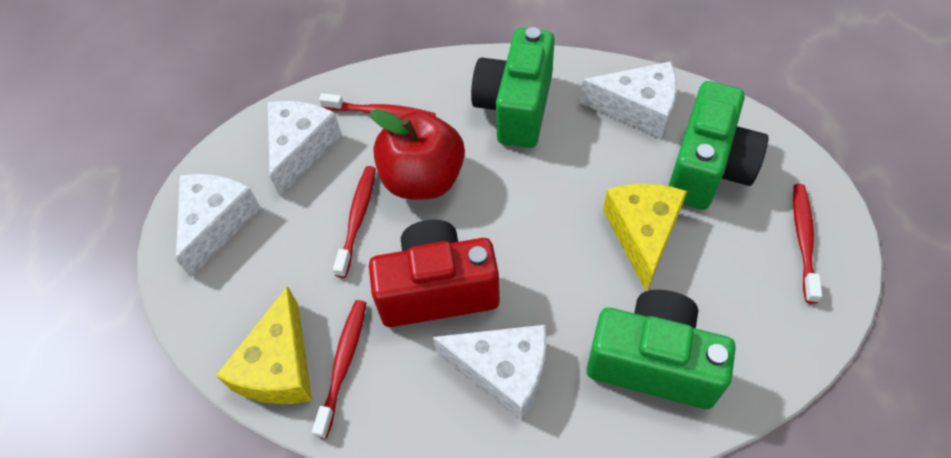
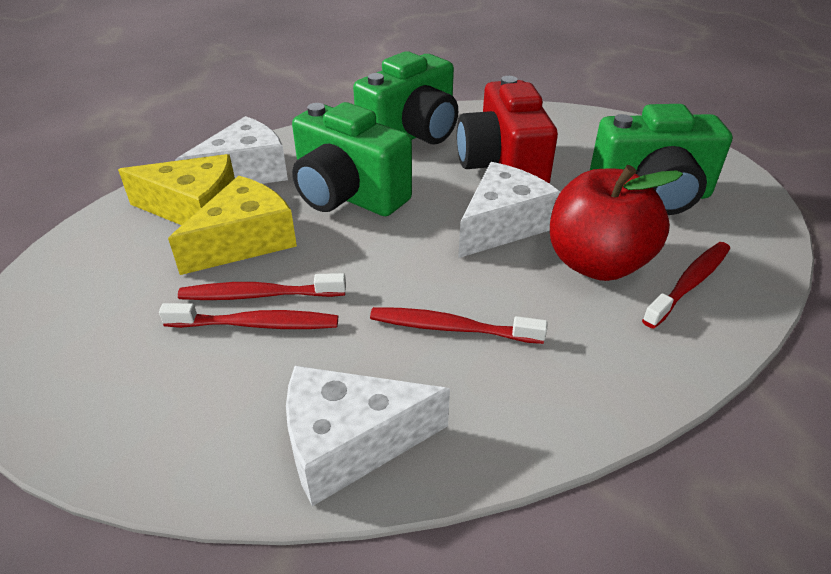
white cheese: 4 -> 3

